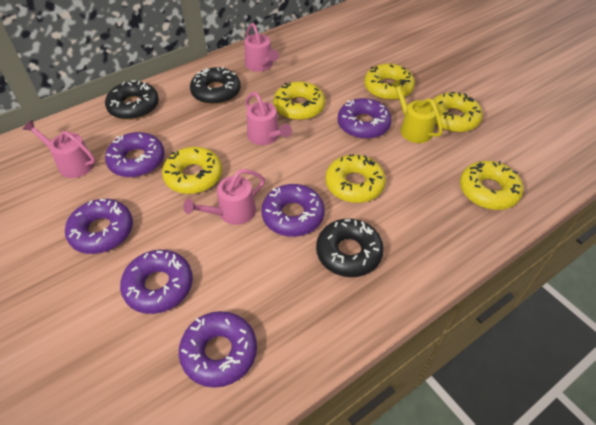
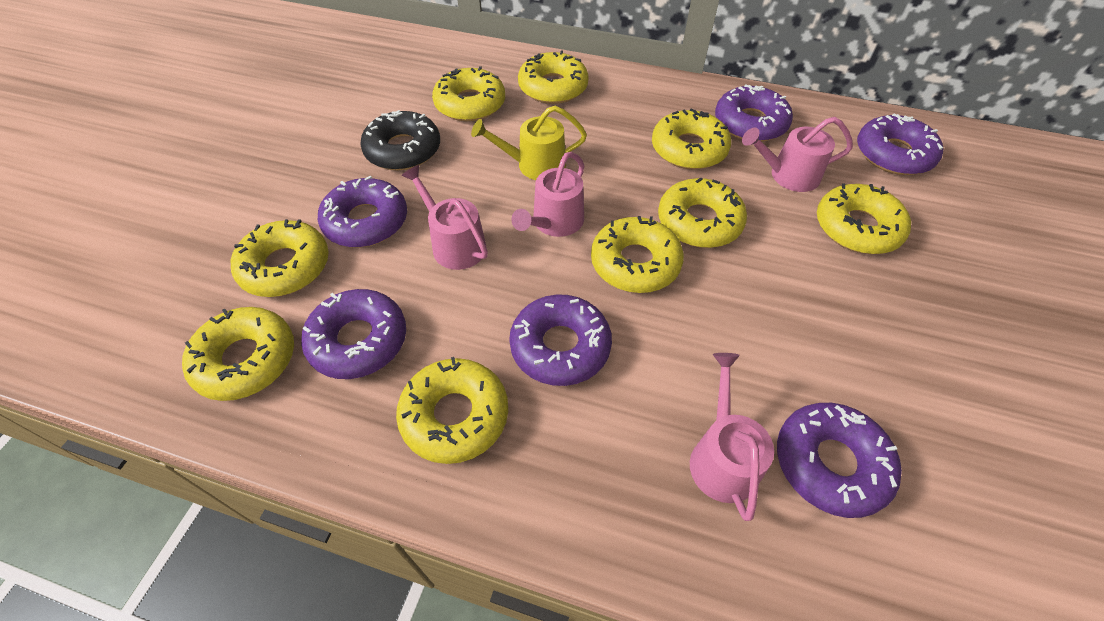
black donut: 3 -> 1
yellow donut: 6 -> 9

